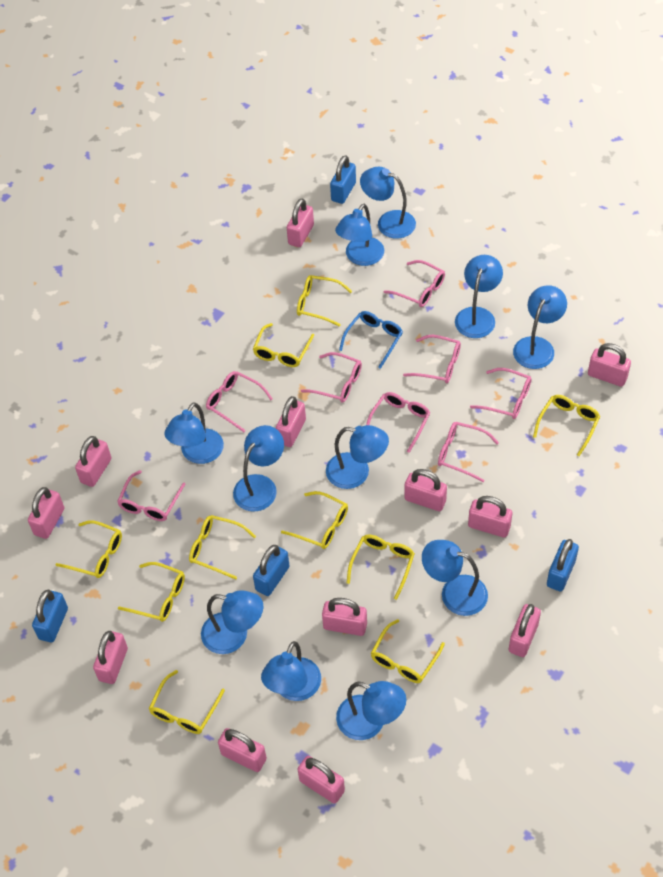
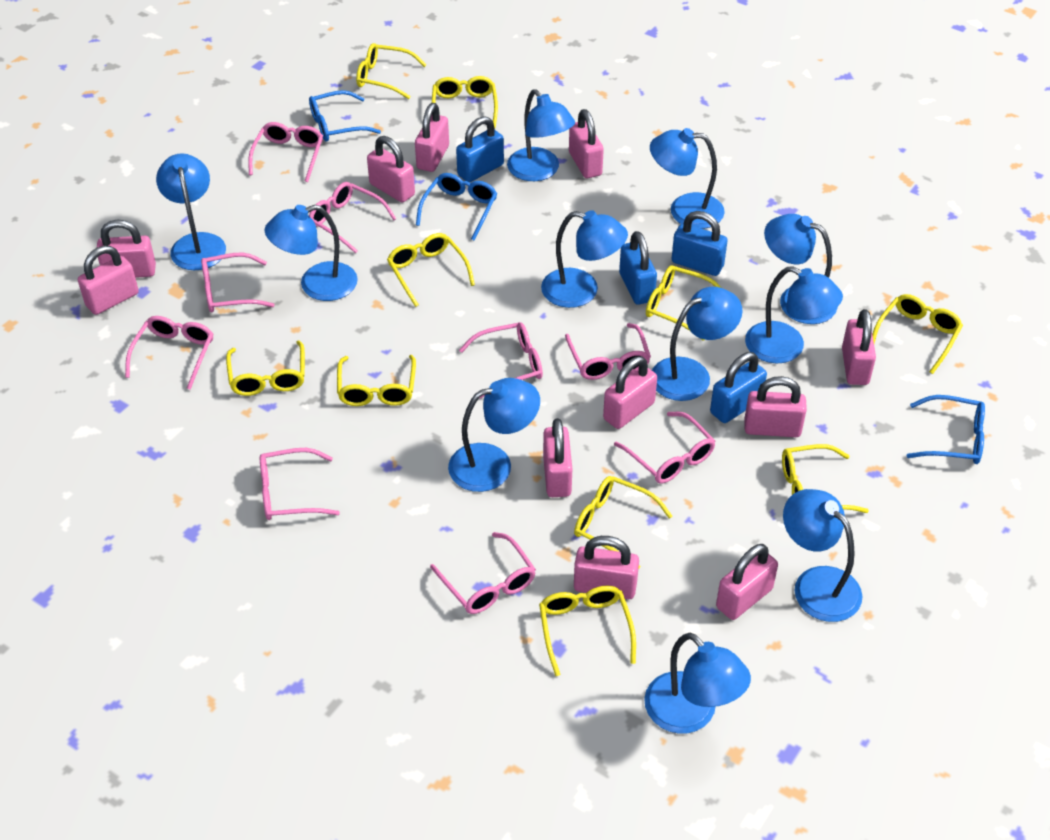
blue glasses: 1 -> 3
pink glasses: 8 -> 9
pink padlock: 12 -> 11

